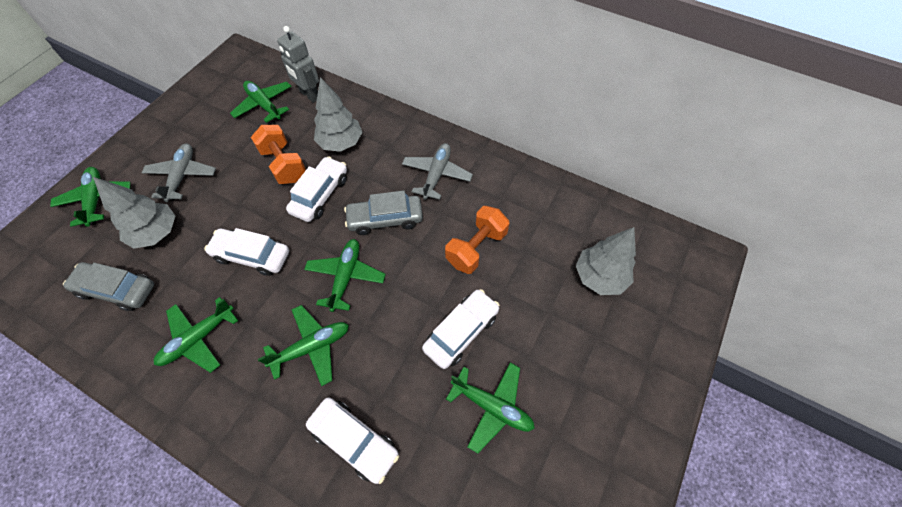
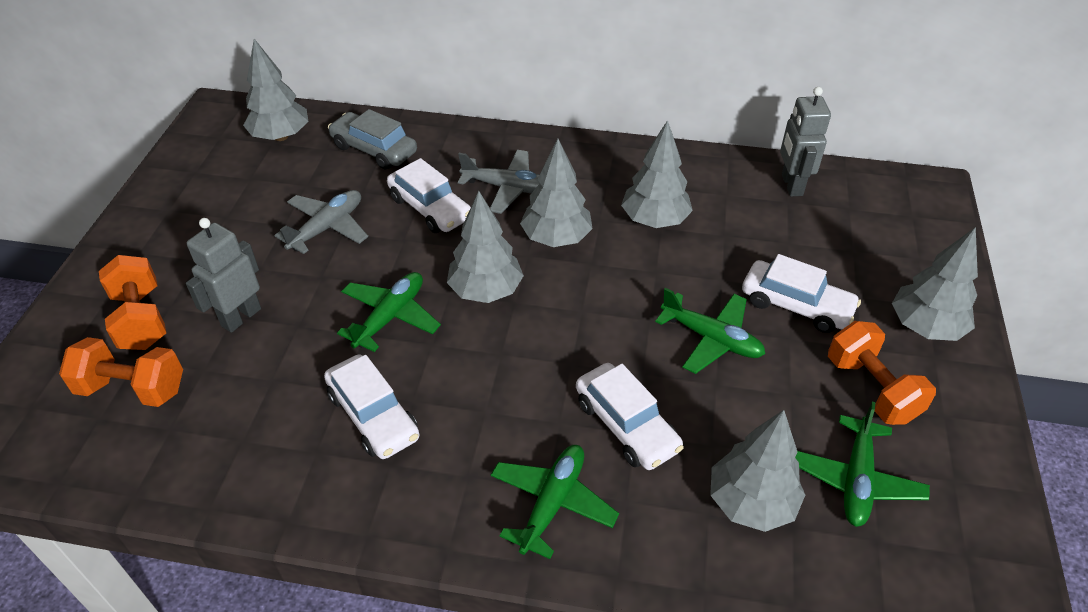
green plane: 6 -> 4
grey car: 2 -> 1
grey robot: 1 -> 2
grey tree: 3 -> 6
orange dumbbell: 2 -> 3

